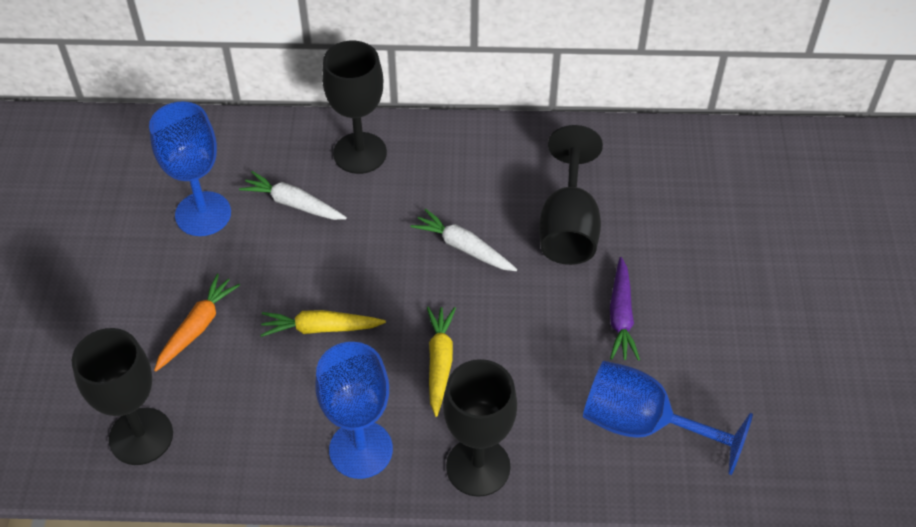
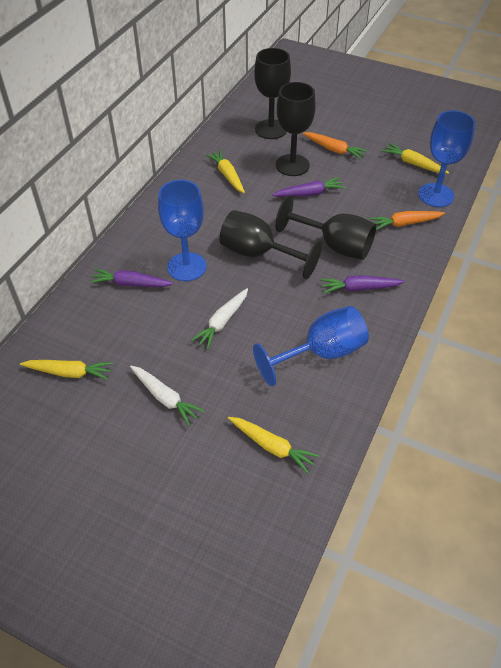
orange carrot: 1 -> 2
purple carrot: 1 -> 3
yellow carrot: 2 -> 4

